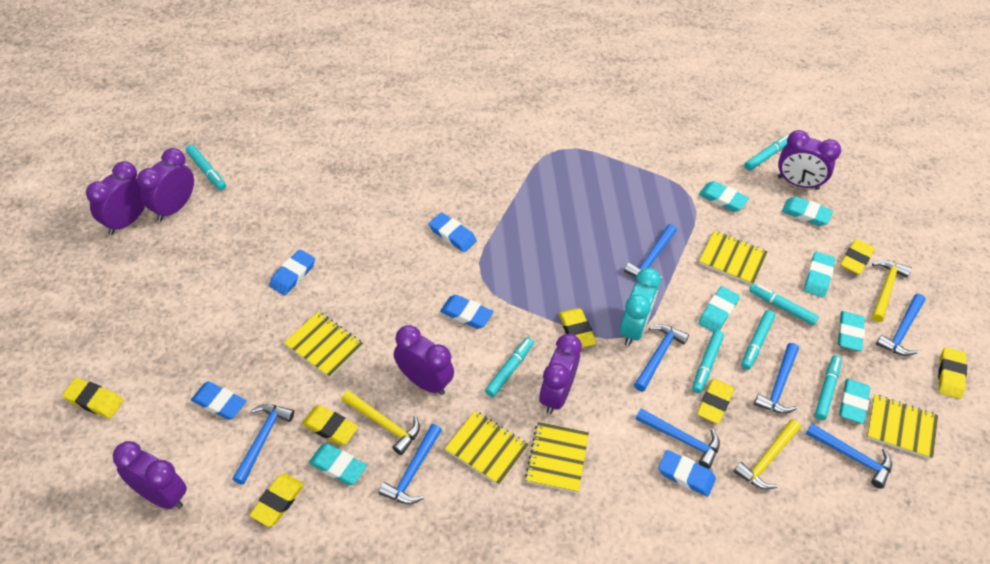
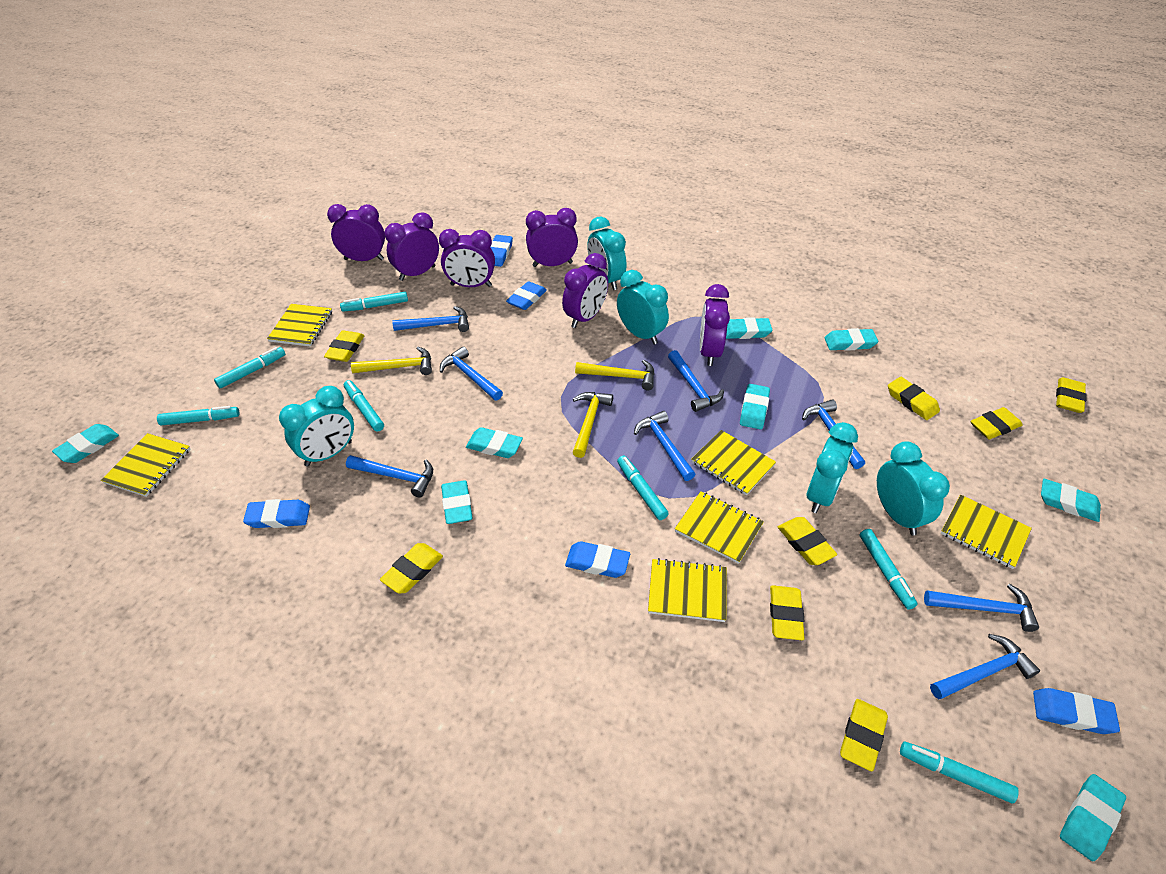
turquoise clock: 1 -> 5
turquoise eraser: 7 -> 8
yellow eraser: 7 -> 8
yellow notebook: 5 -> 6

